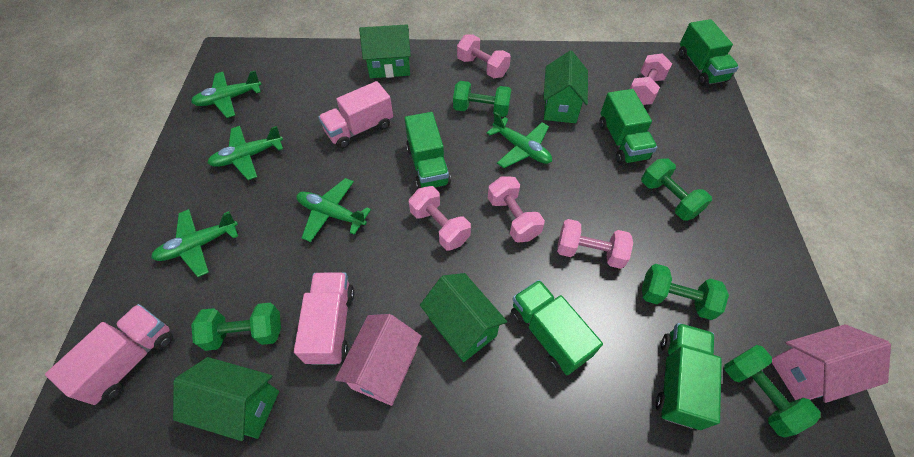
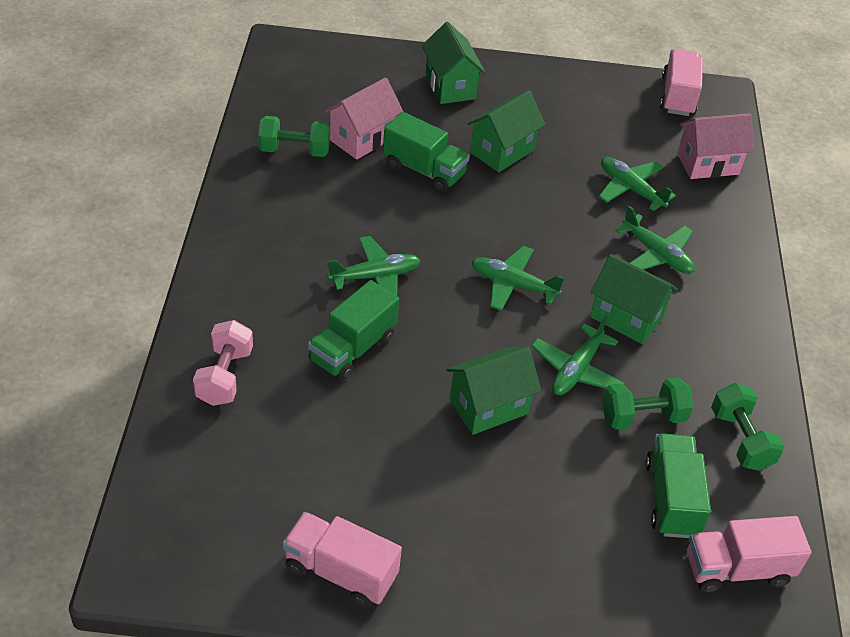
green dumbbell: 5 -> 3
green truck: 5 -> 3
pink dumbbell: 5 -> 1

